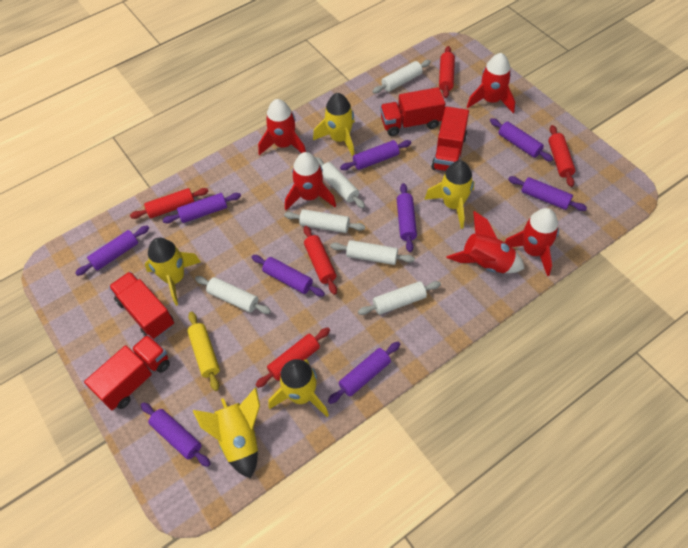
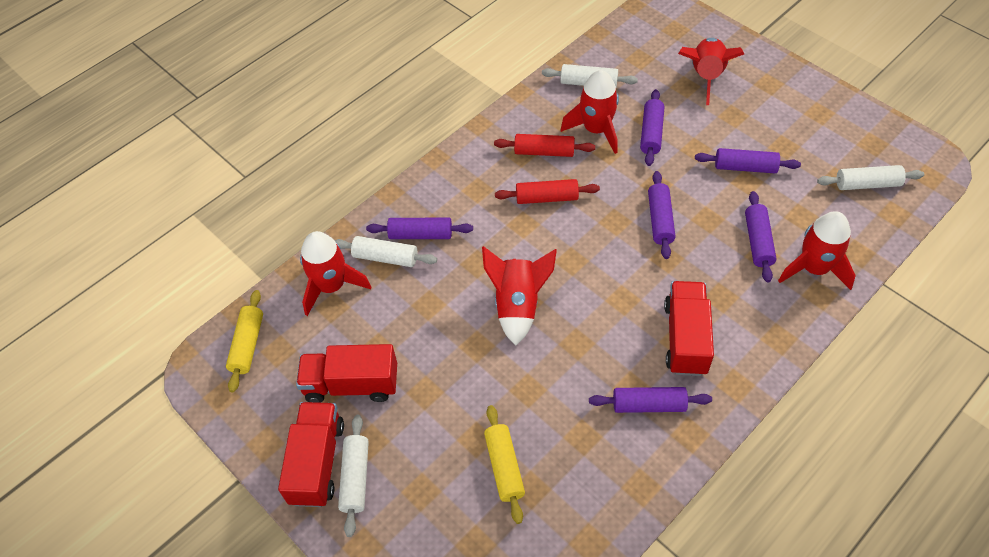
purple rolling pin: 9 -> 6
red rolling pin: 5 -> 2
red truck: 4 -> 3
white rolling pin: 6 -> 4
yellow rocket: 5 -> 0
yellow rolling pin: 1 -> 2

